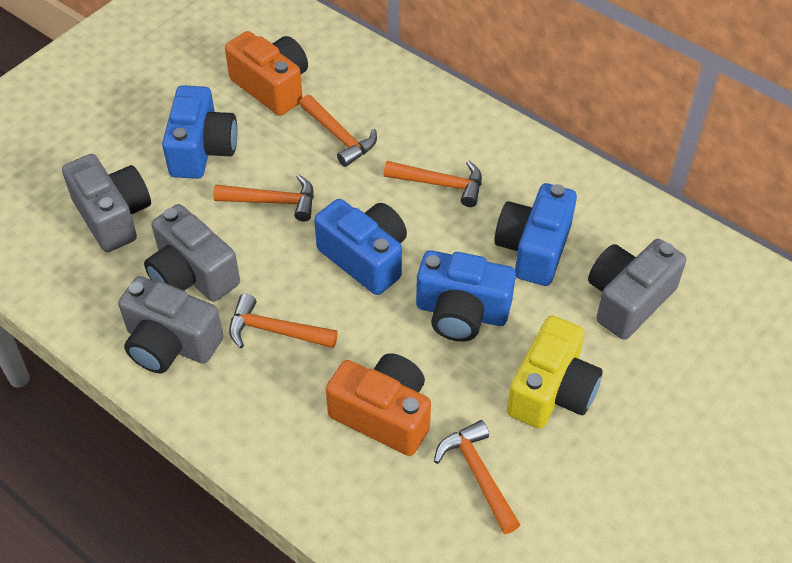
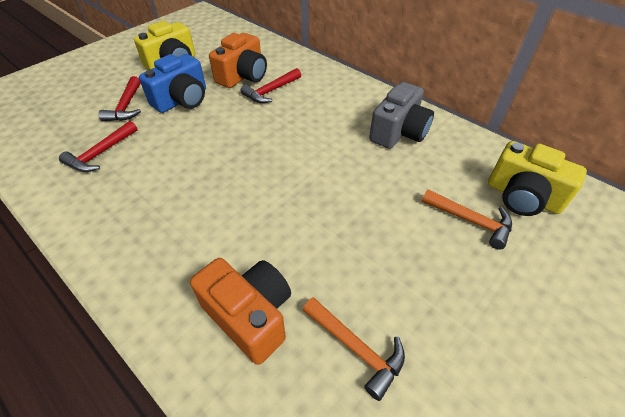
blue camera: 4 -> 1
grey camera: 4 -> 1
orange hammer: 5 -> 2
red hammer: 0 -> 3
yellow camera: 1 -> 2

